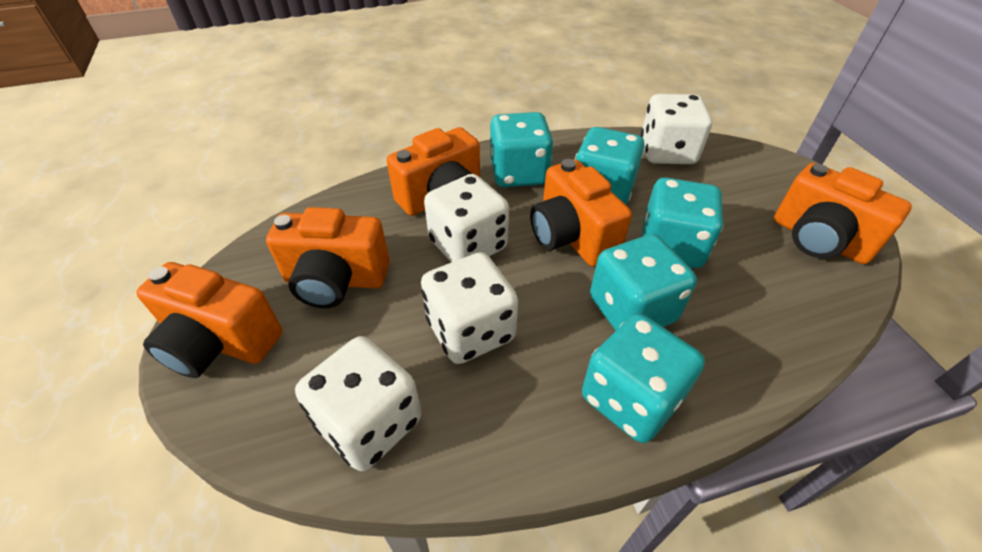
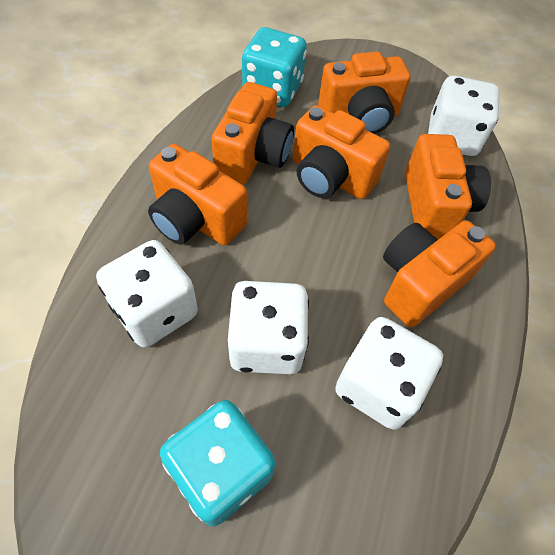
orange camera: 5 -> 6
turquoise dice: 5 -> 2

